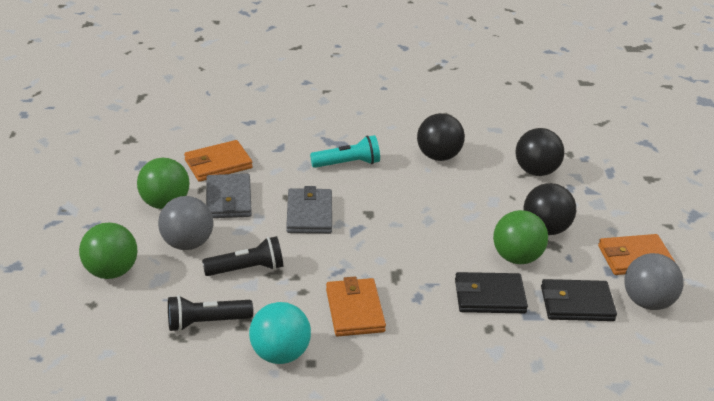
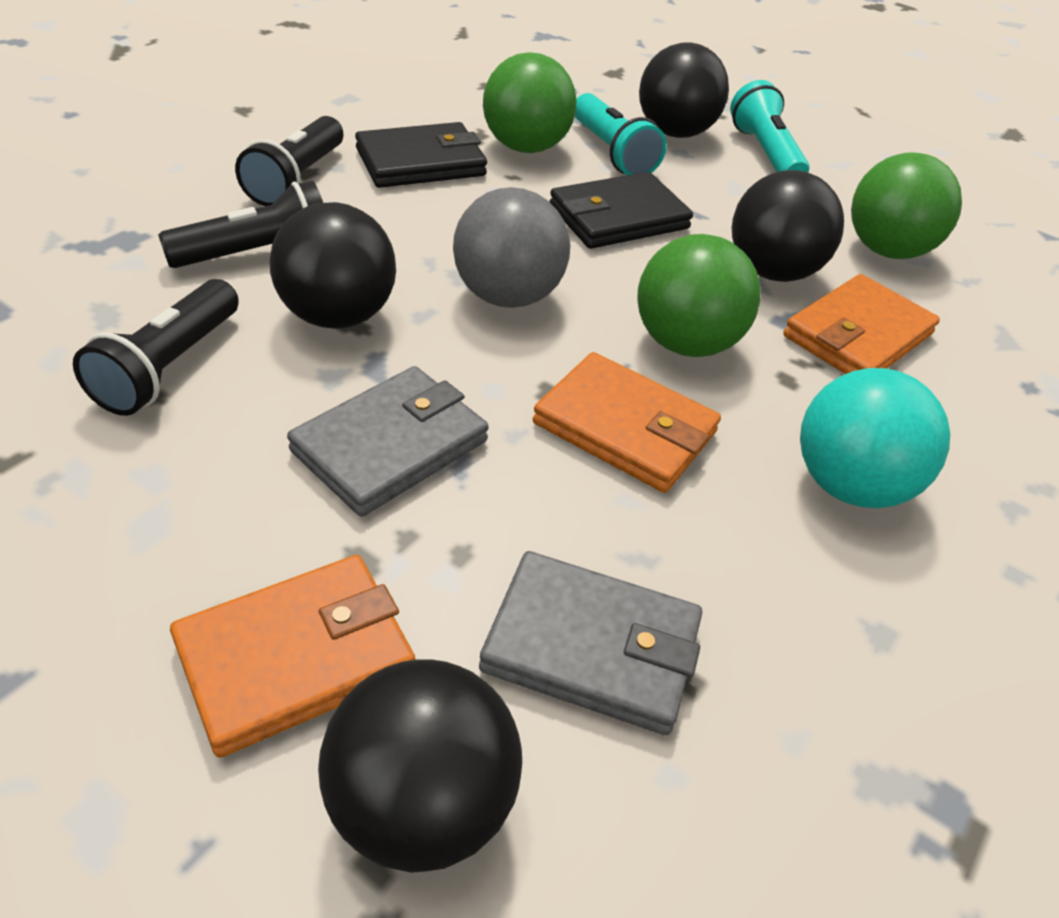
black ball: 3 -> 4
black flashlight: 2 -> 3
grey ball: 2 -> 1
turquoise flashlight: 1 -> 2

